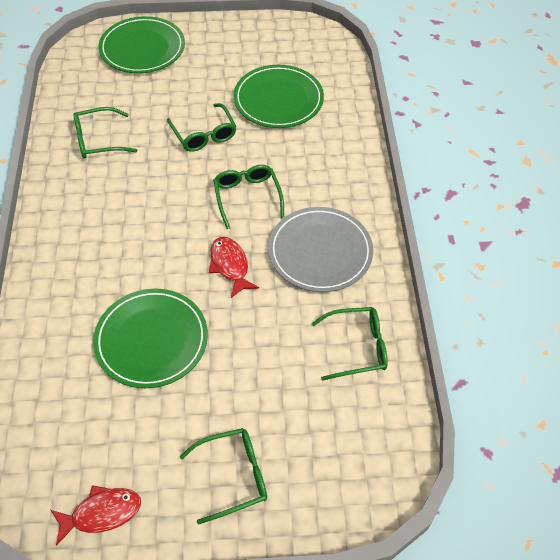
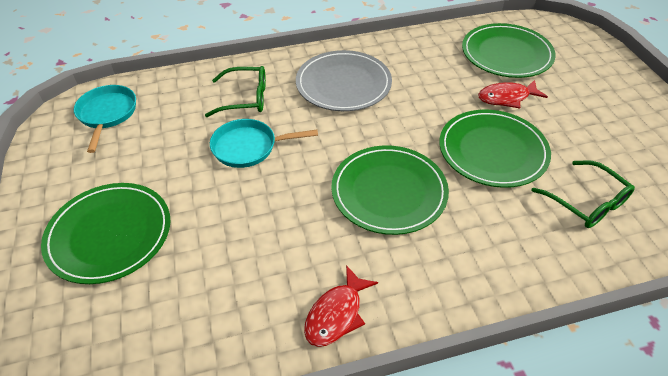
green glasses: 5 -> 2
green plate: 3 -> 4
turquoise pan: 0 -> 2

